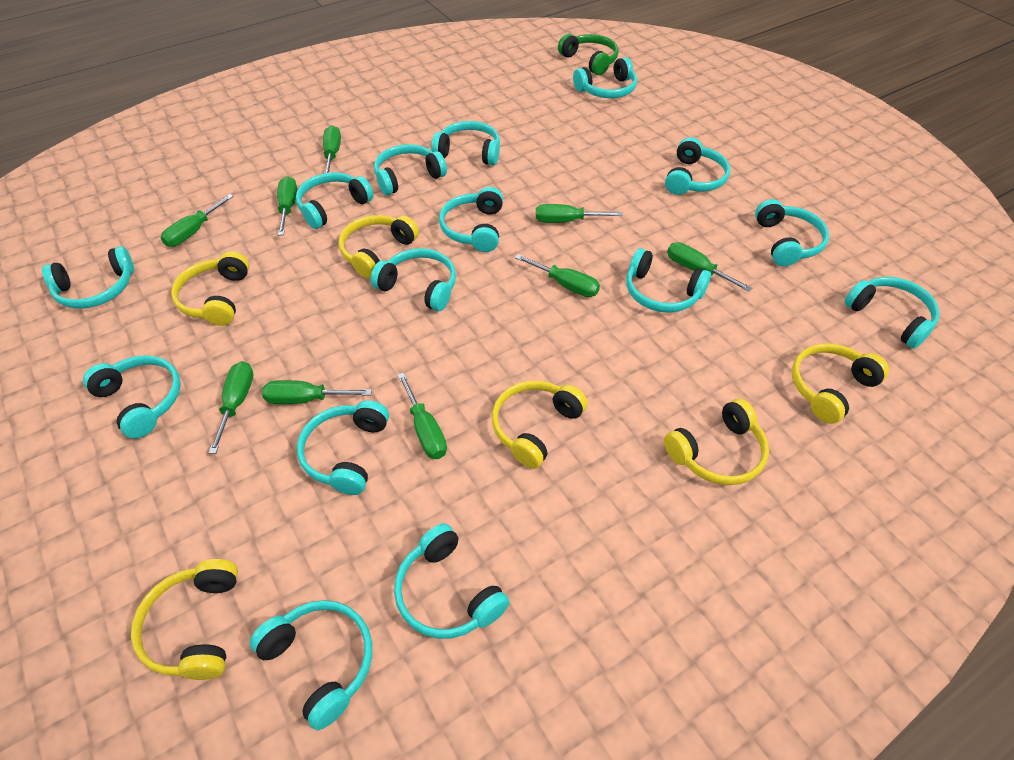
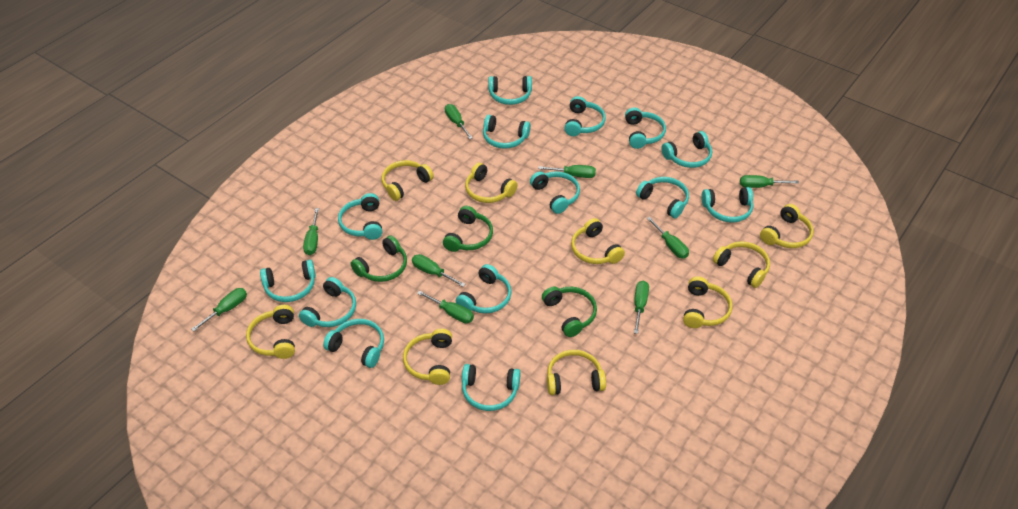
green headphones: 1 -> 3
turquoise headphones: 15 -> 14
yellow headphones: 6 -> 9

